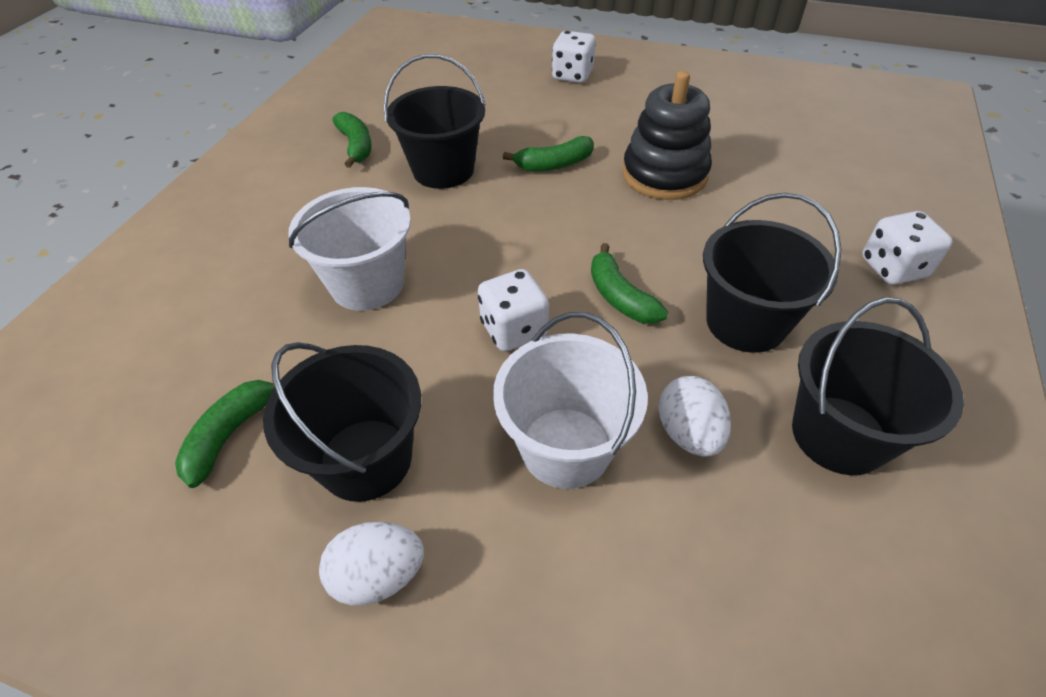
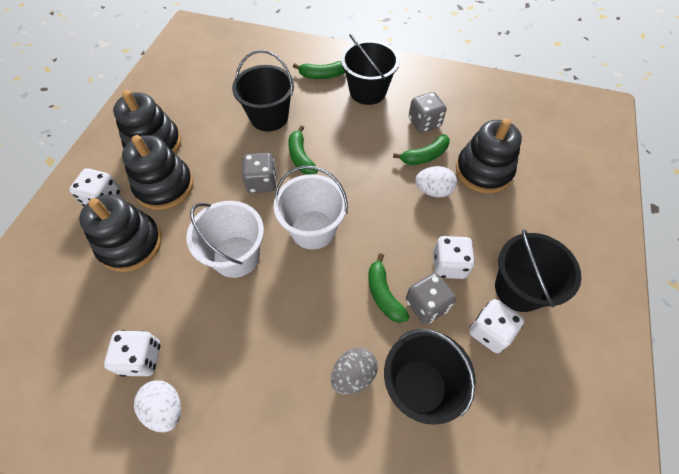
black stacking toy: 1 -> 4
grey dice: 0 -> 3
grey egg: 0 -> 1
white dice: 3 -> 4

